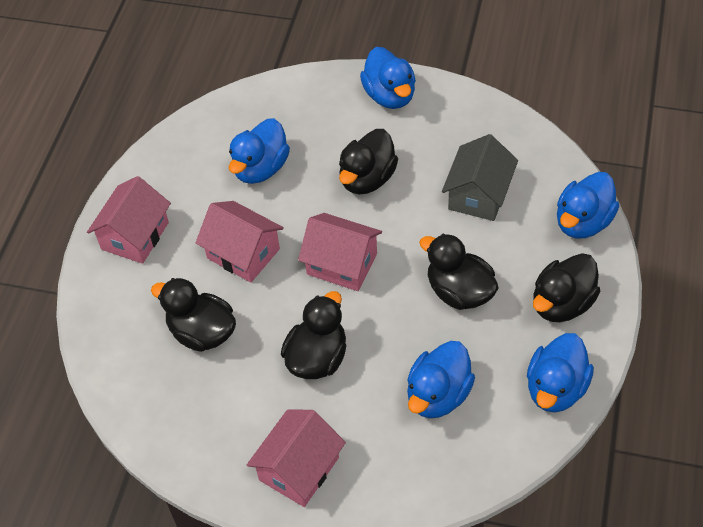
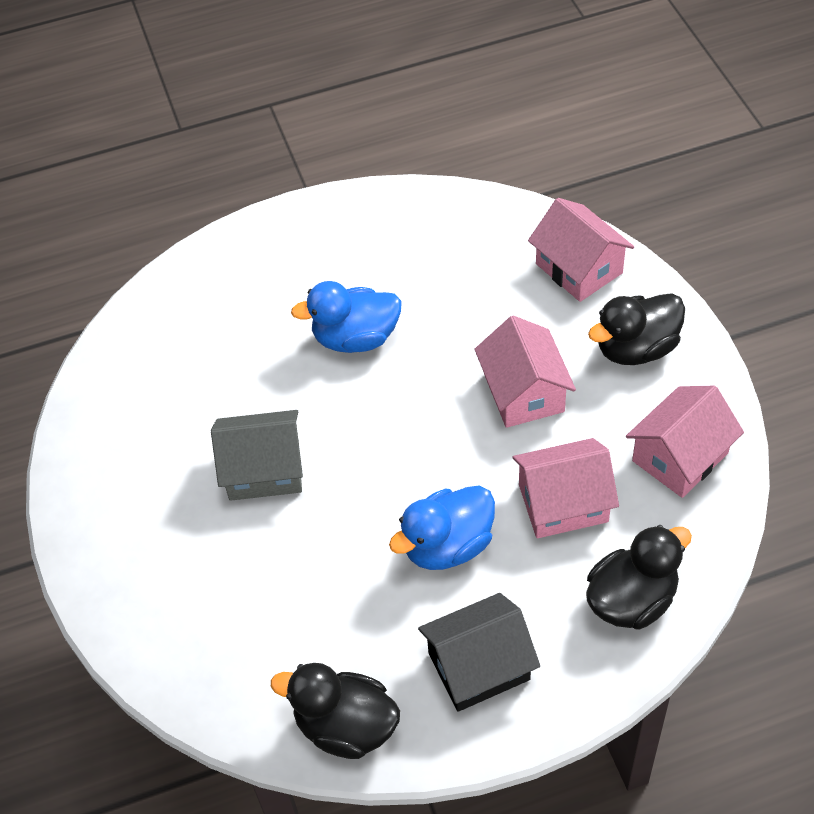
black duck: 5 -> 3
black house: 0 -> 1
blue duck: 5 -> 2

